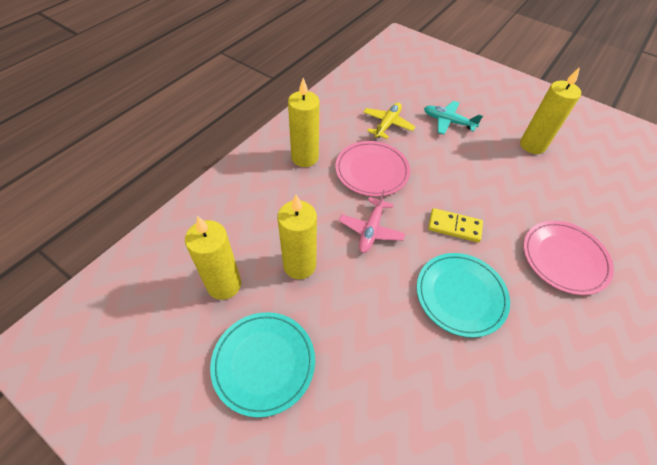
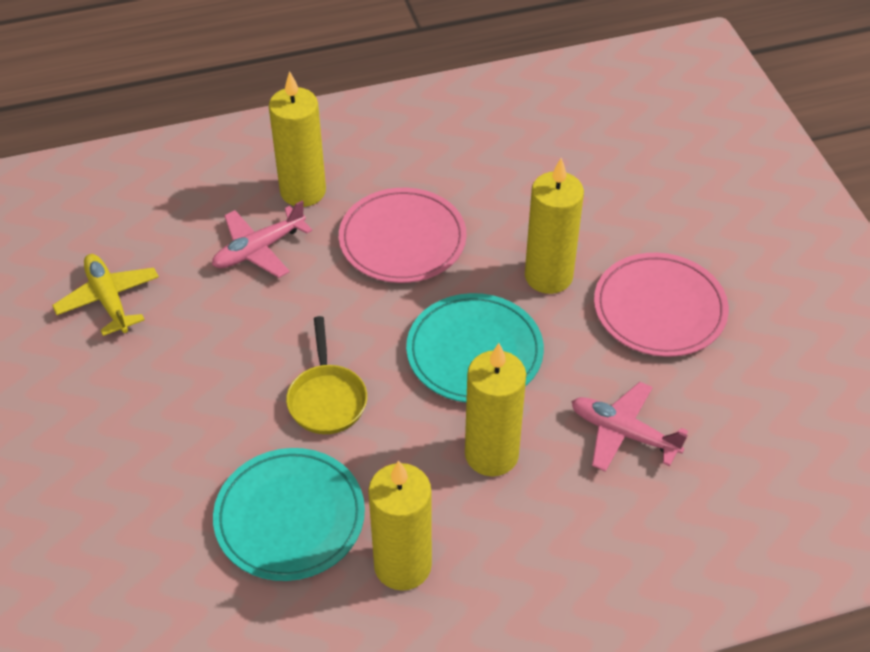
pink plane: 1 -> 2
turquoise plane: 1 -> 0
yellow domino: 1 -> 0
yellow pan: 0 -> 1

